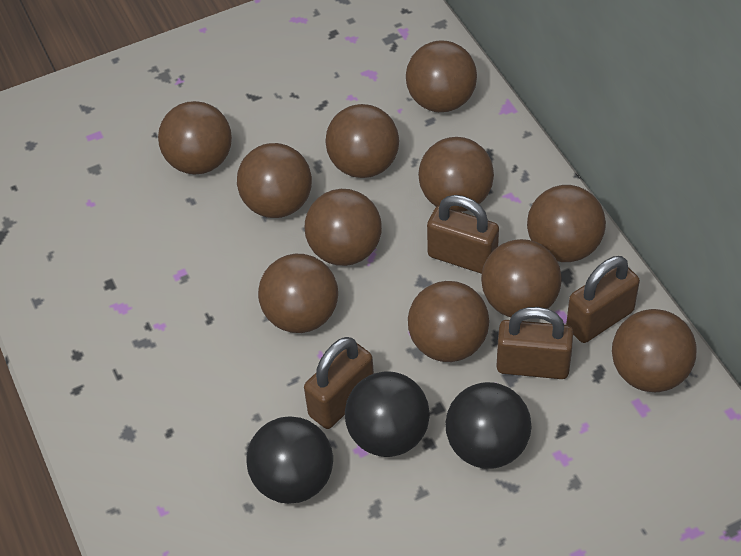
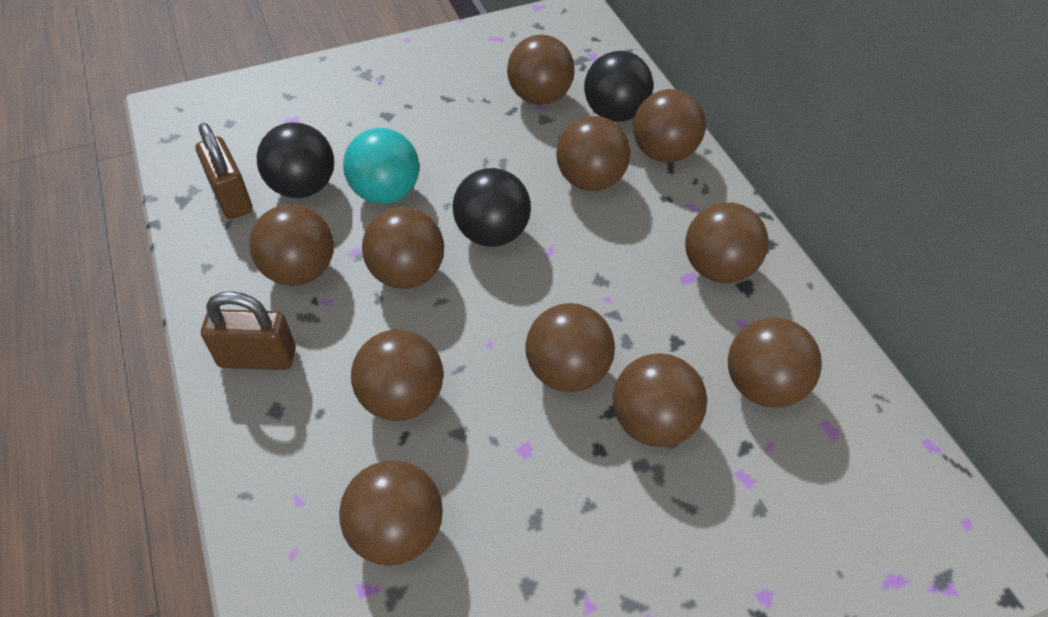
brown padlock: 4 -> 2
turquoise ball: 0 -> 1

